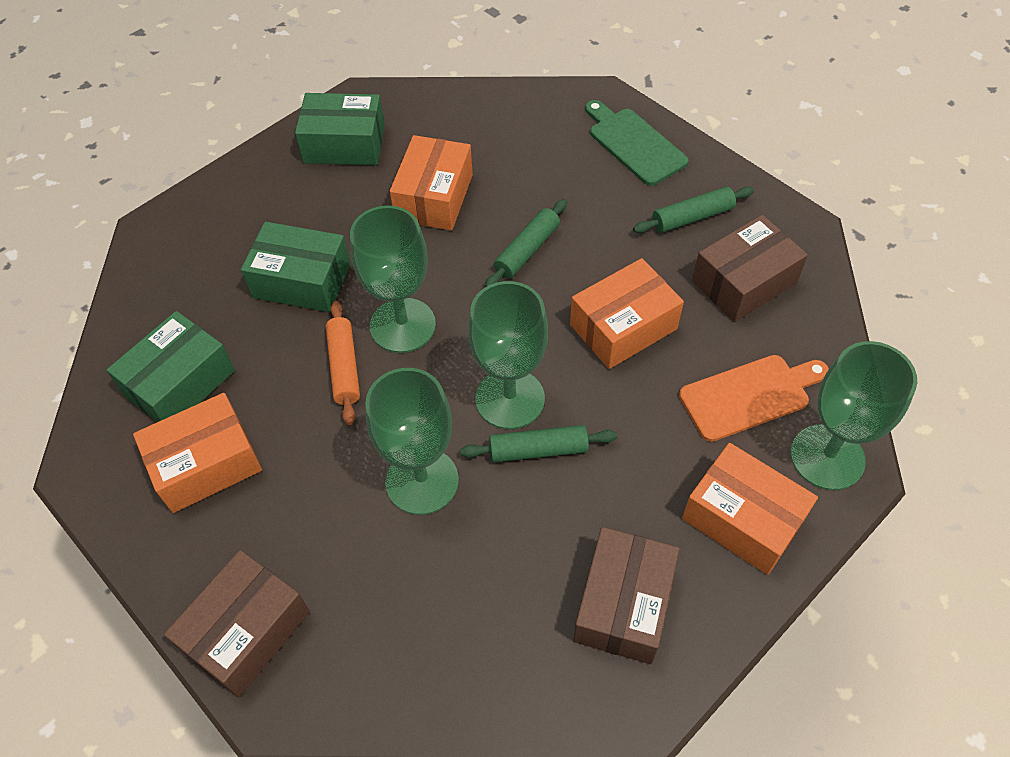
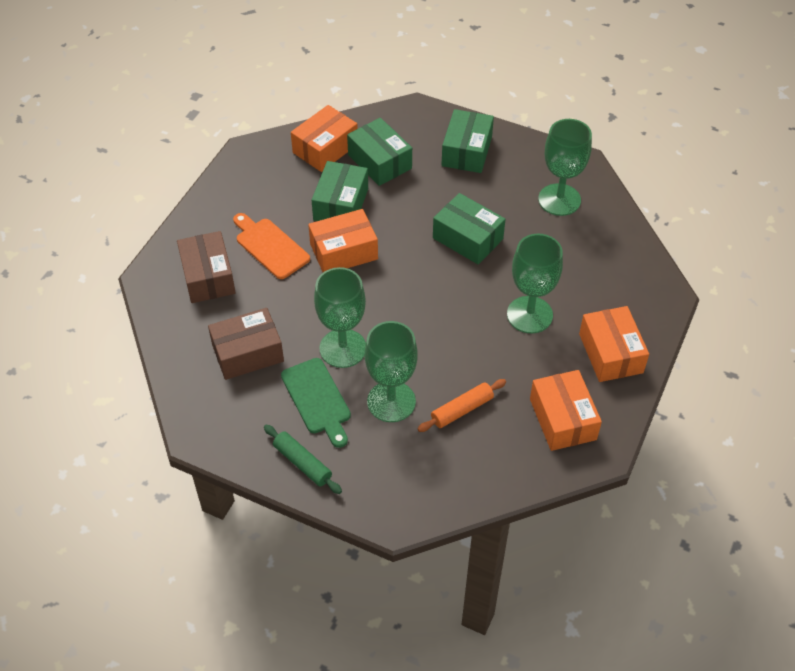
brown box: 3 -> 2
green box: 3 -> 4
green rolling pin: 3 -> 1

